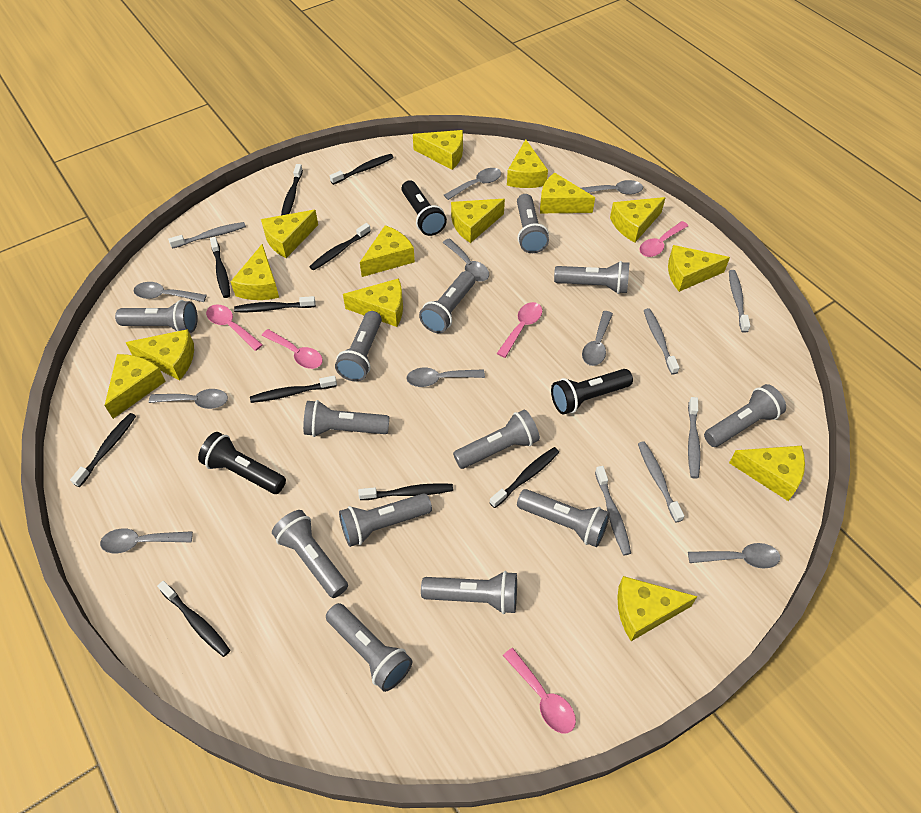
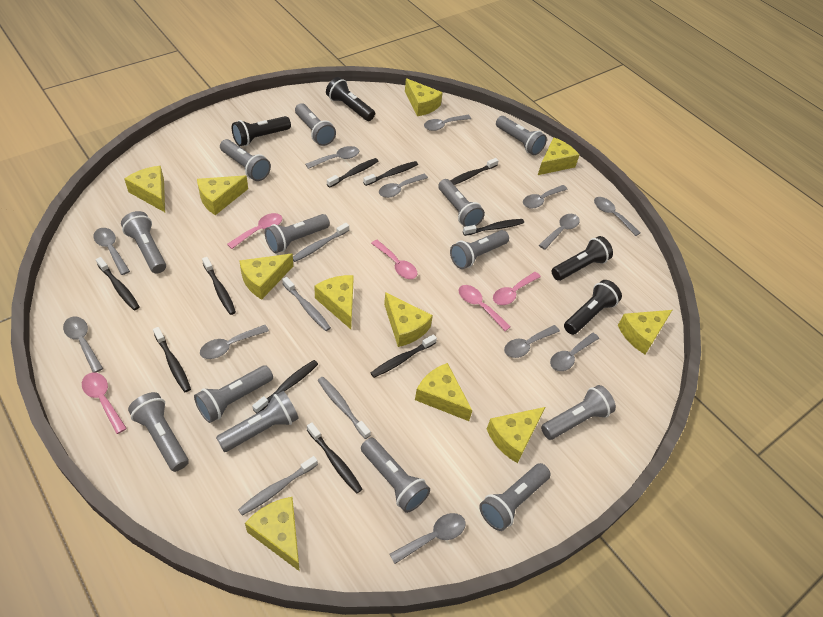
black flashlight: 3 -> 4
grey spoon: 9 -> 12
grey toothbrush: 6 -> 4
yellow cheese: 14 -> 11

